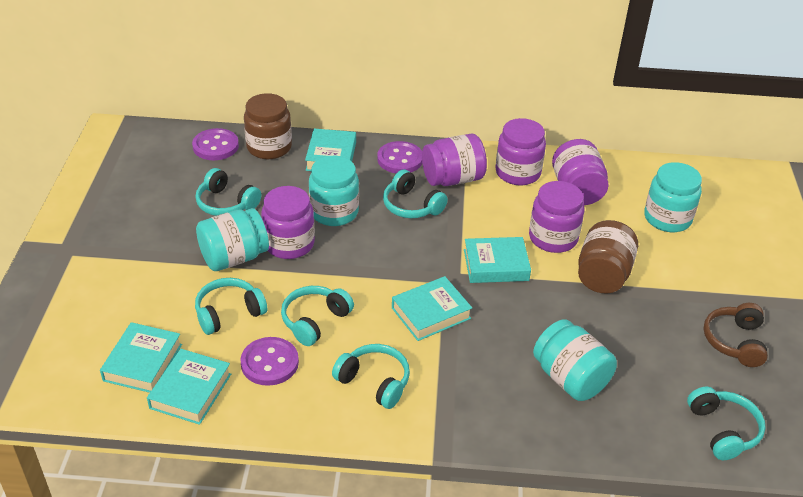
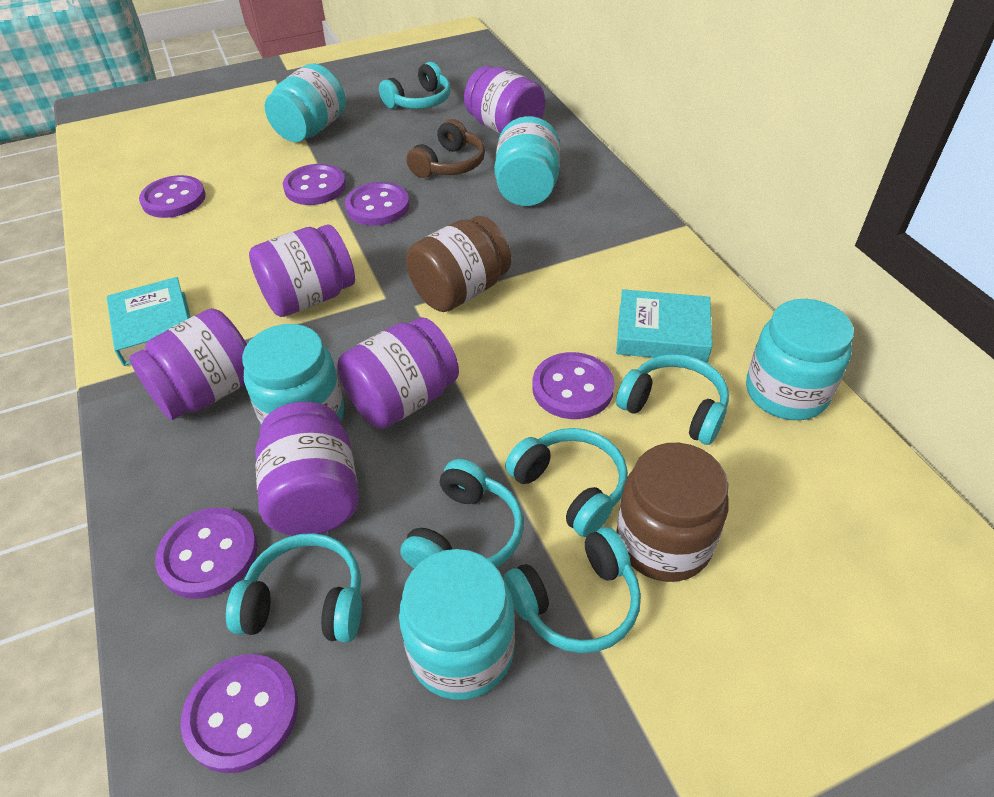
purple button: 3 -> 6
turquoise book: 5 -> 2
turquoise jar: 4 -> 5

